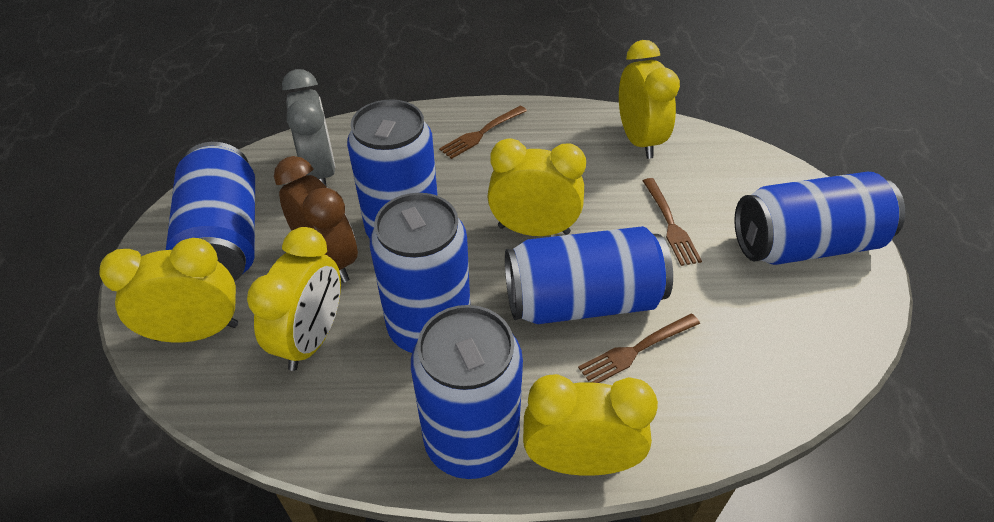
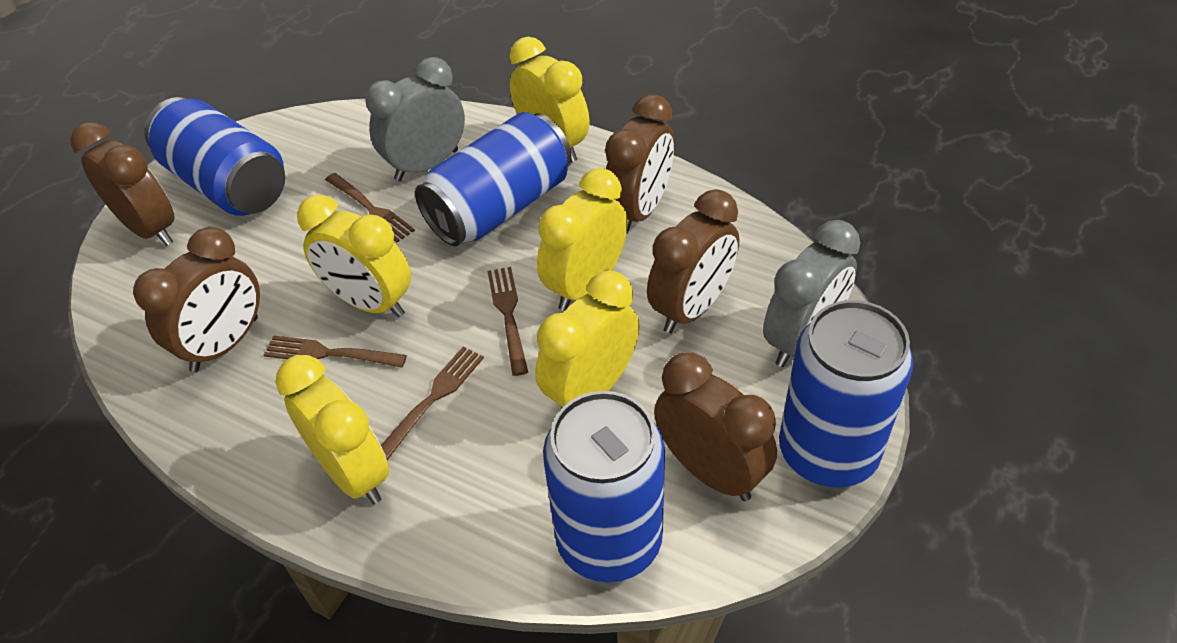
blue can: 6 -> 4
brown clock: 1 -> 5
brown fork: 3 -> 4
grey clock: 1 -> 2

